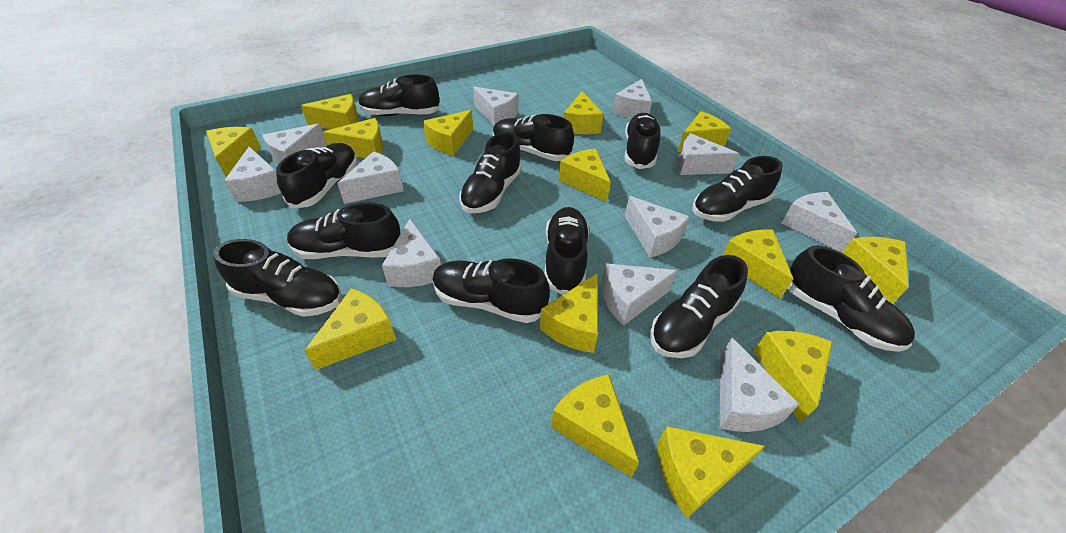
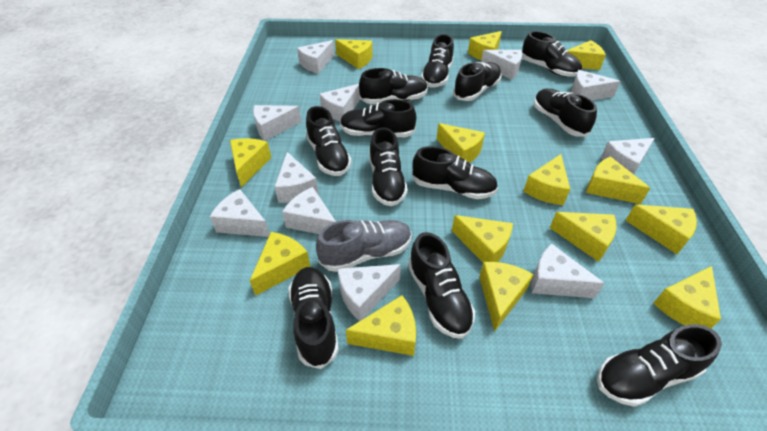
grey shoe: 0 -> 1

